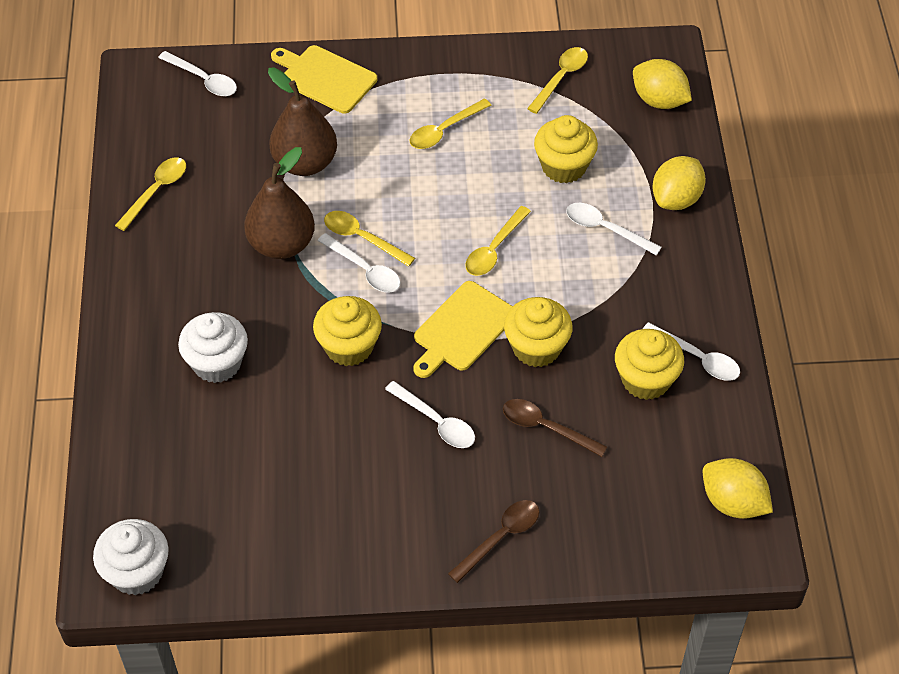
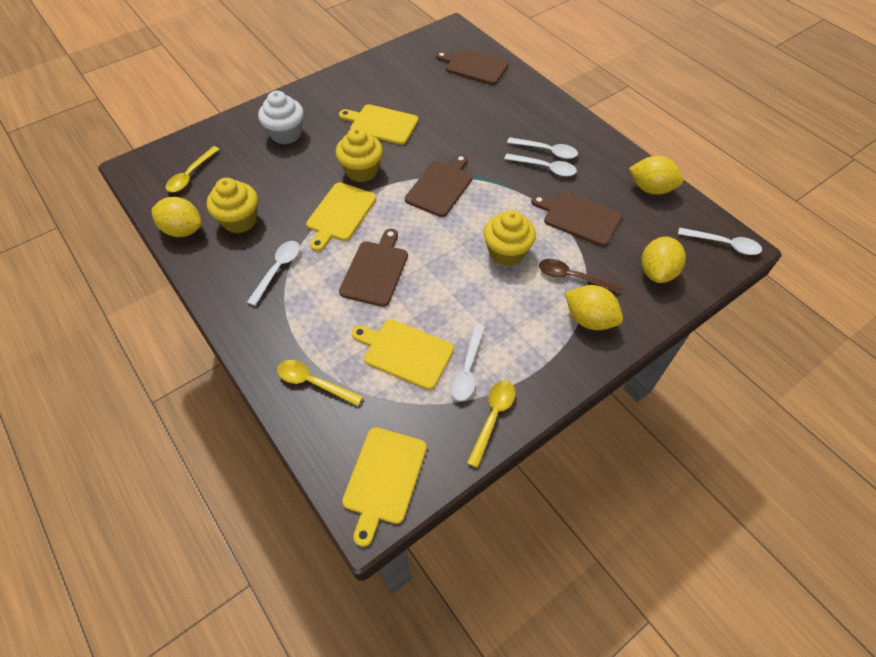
brown cutting board: 0 -> 4
brown pear: 2 -> 0
brown spoon: 2 -> 1
white cupcake: 2 -> 1
yellow cupcake: 4 -> 3
yellow cutting board: 2 -> 4
yellow lemon: 3 -> 4
yellow spoon: 5 -> 3

